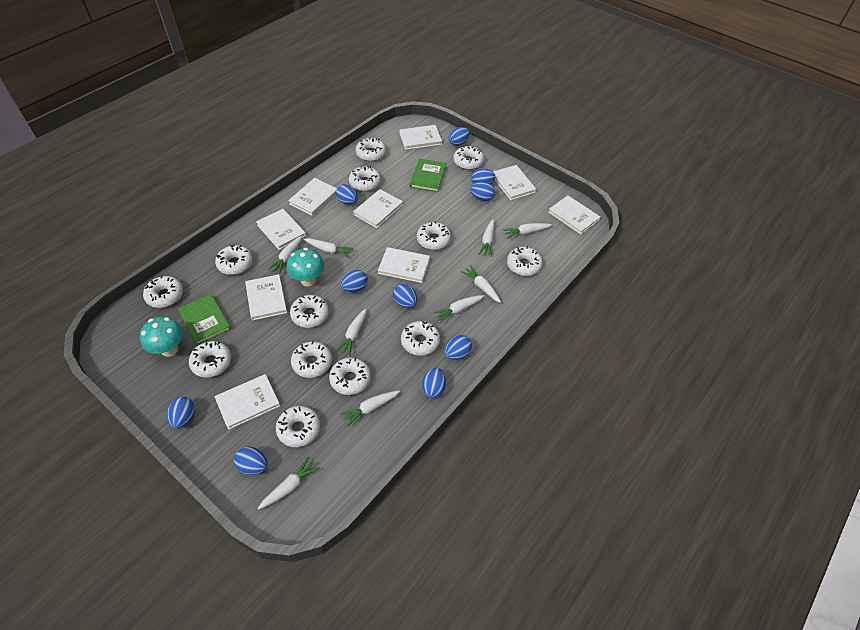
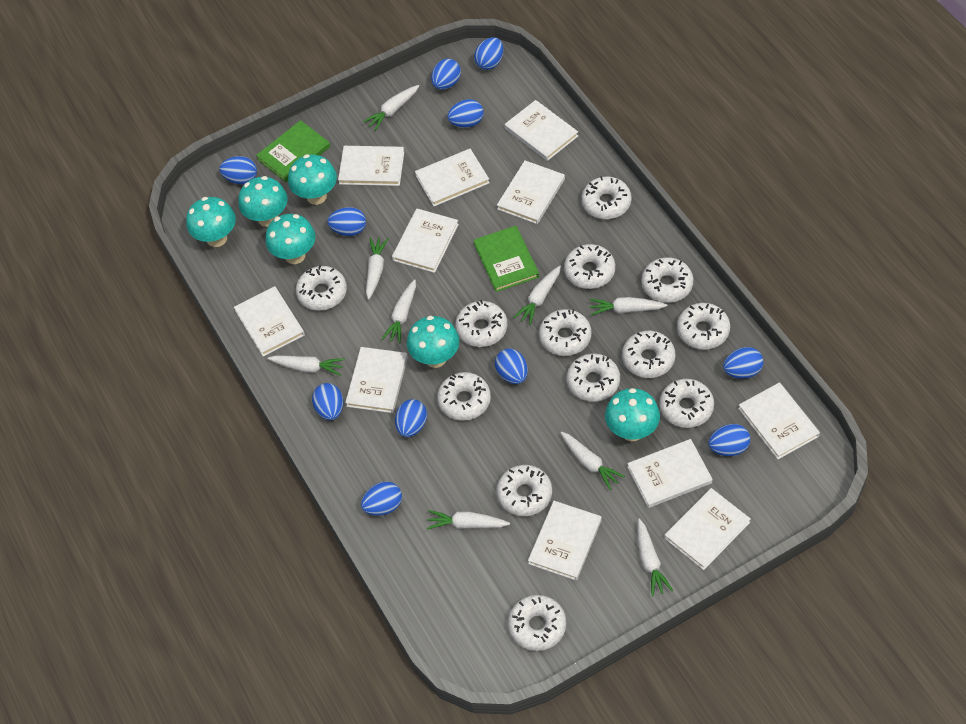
blue egg: 10 -> 11
turquoise mushroom: 2 -> 6
white book: 9 -> 11

